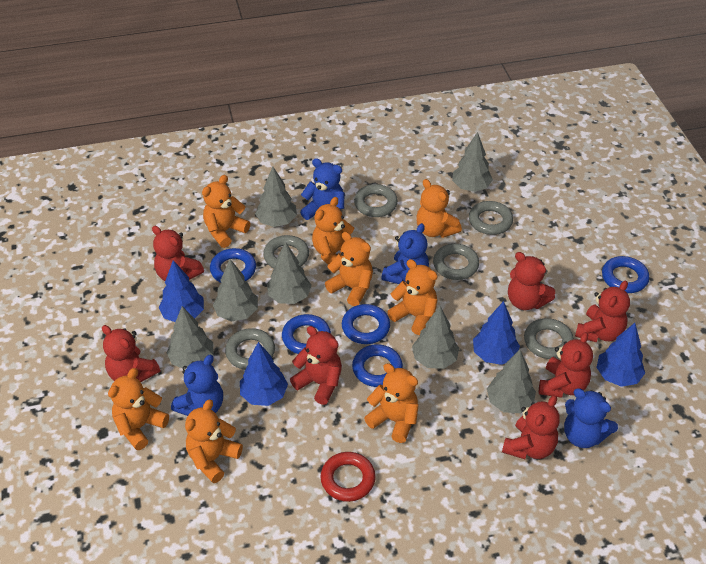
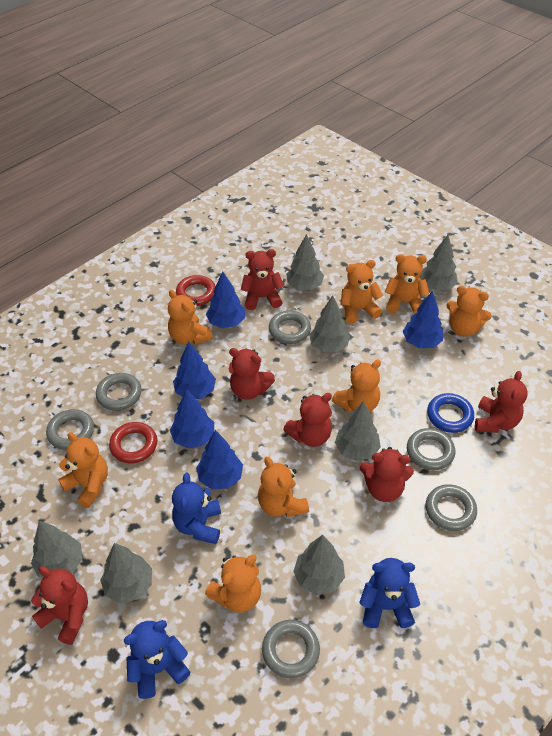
blue ring: 5 -> 1
blue teddy bear: 4 -> 3
blue tree: 4 -> 5
red ring: 1 -> 2
red teddy bear: 7 -> 6

